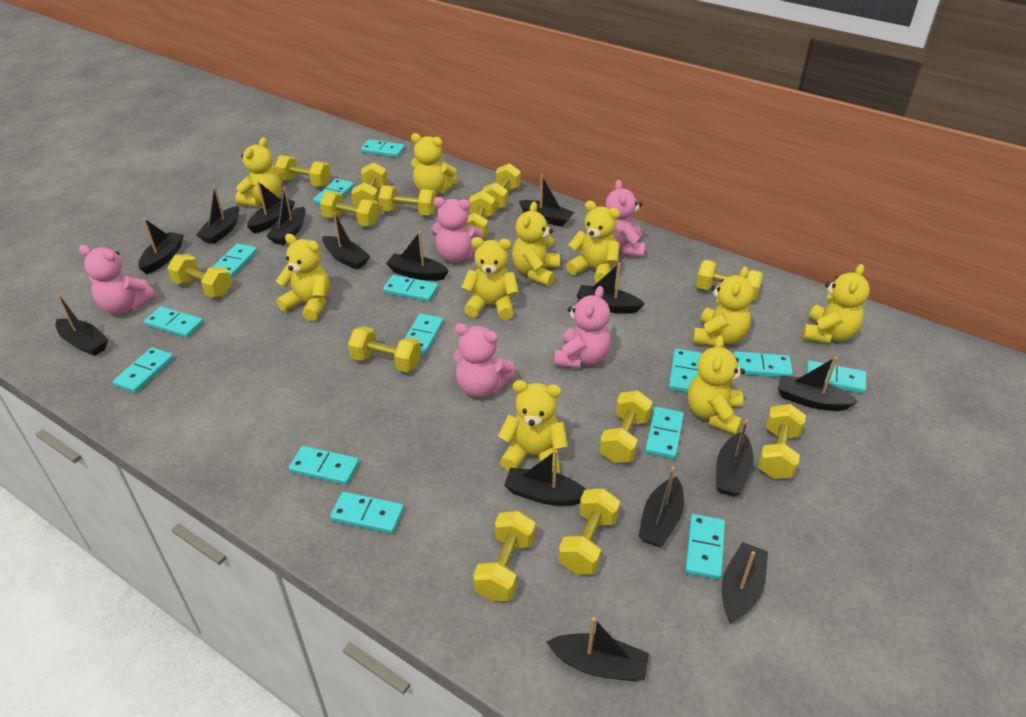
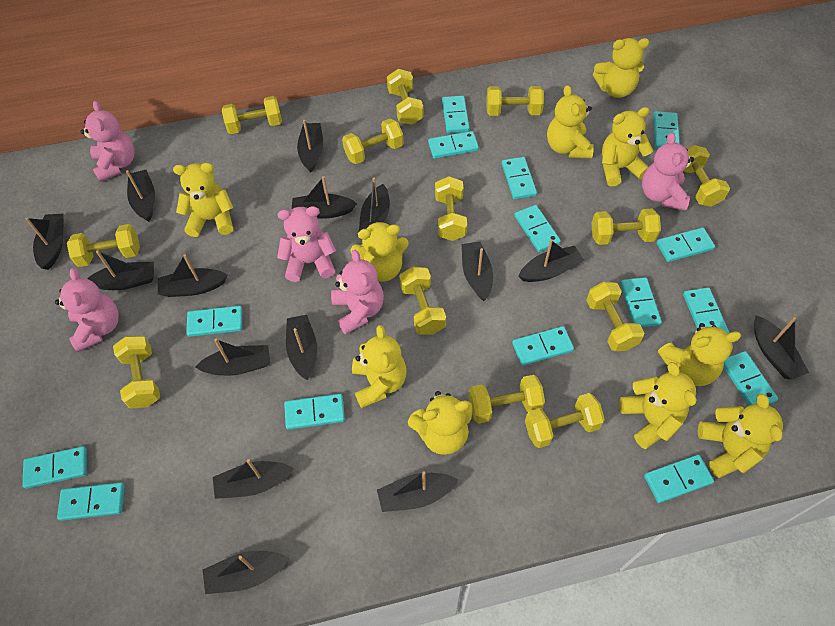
turquoise domino: 14 -> 15

